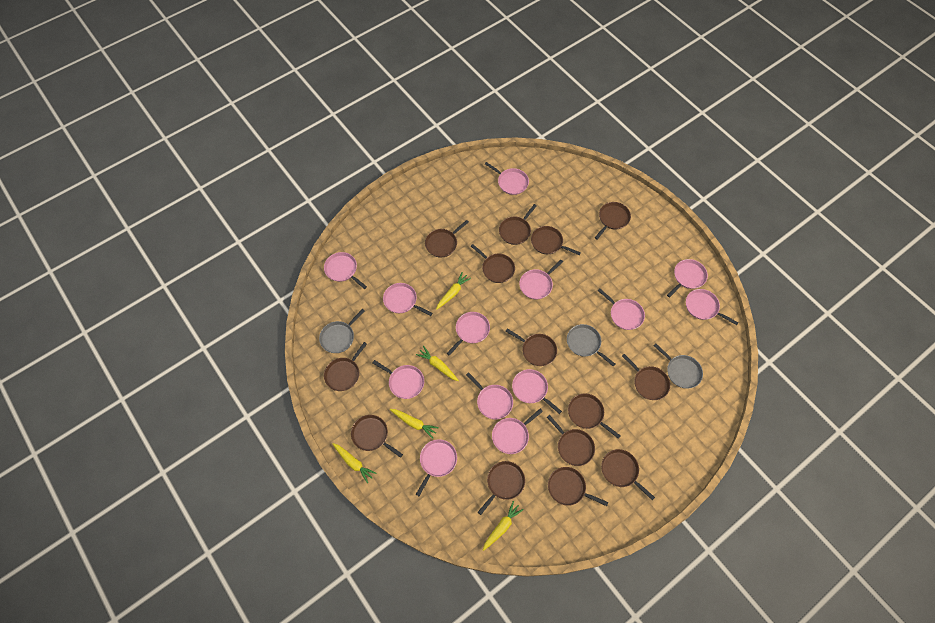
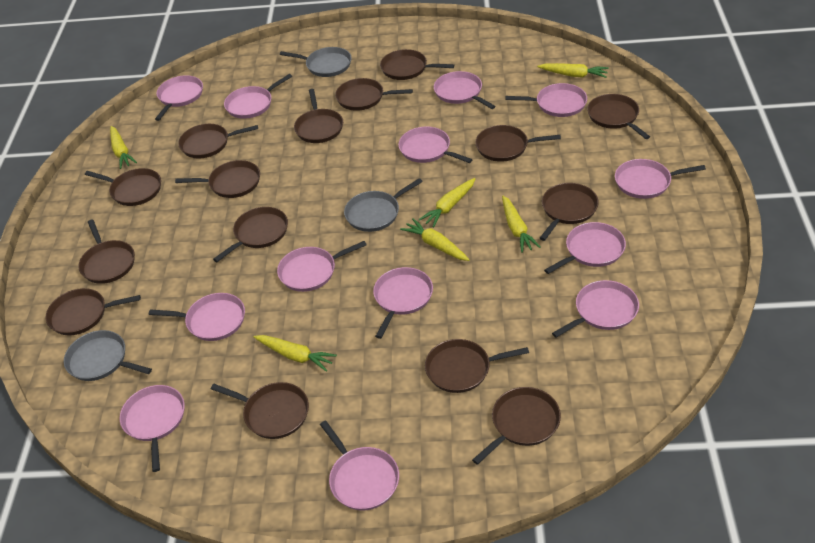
brown pan: 14 -> 15
yellow carrot: 5 -> 6

